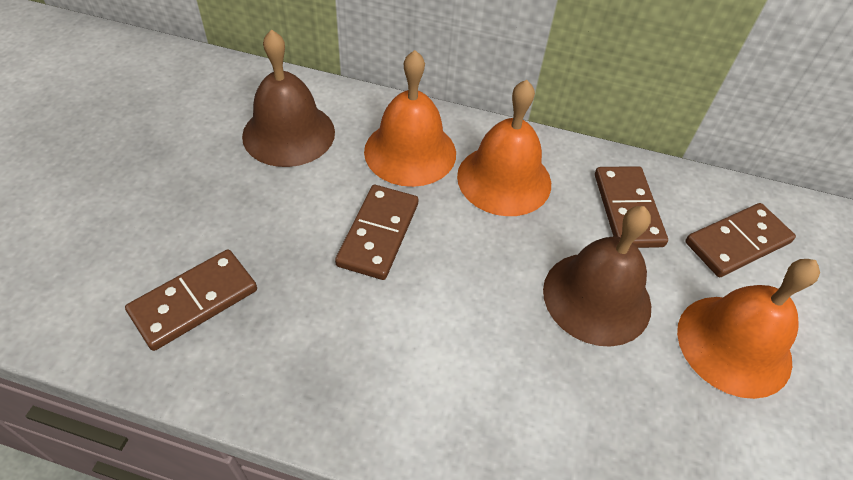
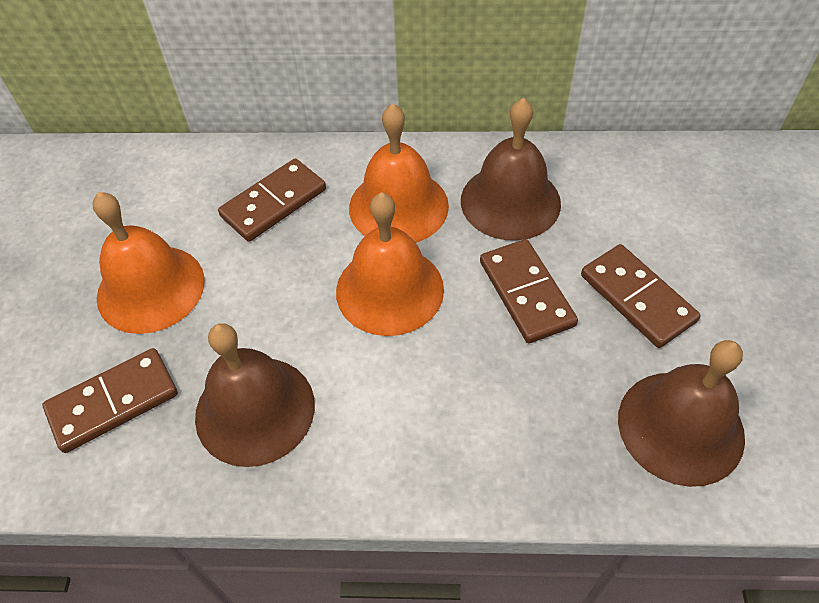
brown bell: 2 -> 3

